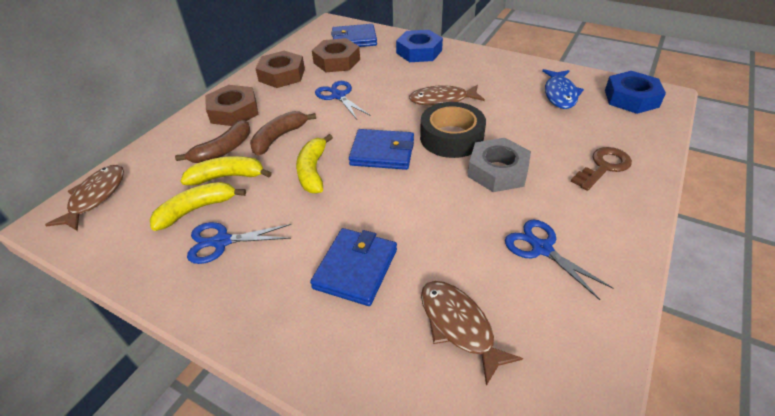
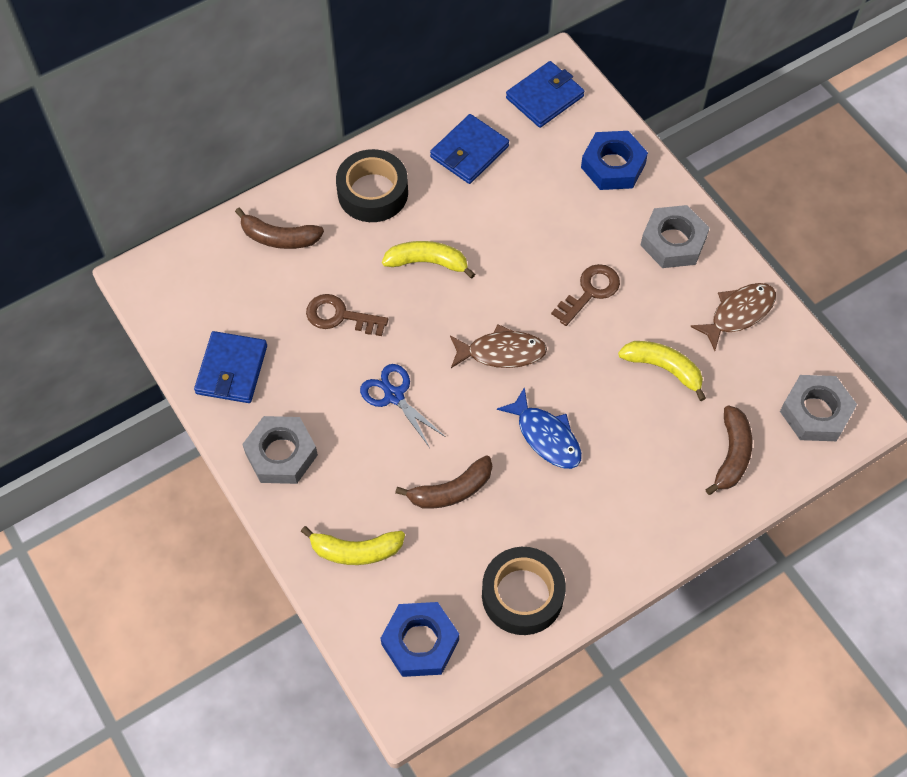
black tape: 1 -> 2
blue scissors: 3 -> 1
brown banana: 2 -> 3
brown fish: 3 -> 2
brown key: 1 -> 2
brown nut: 3 -> 0
grey nut: 1 -> 3

